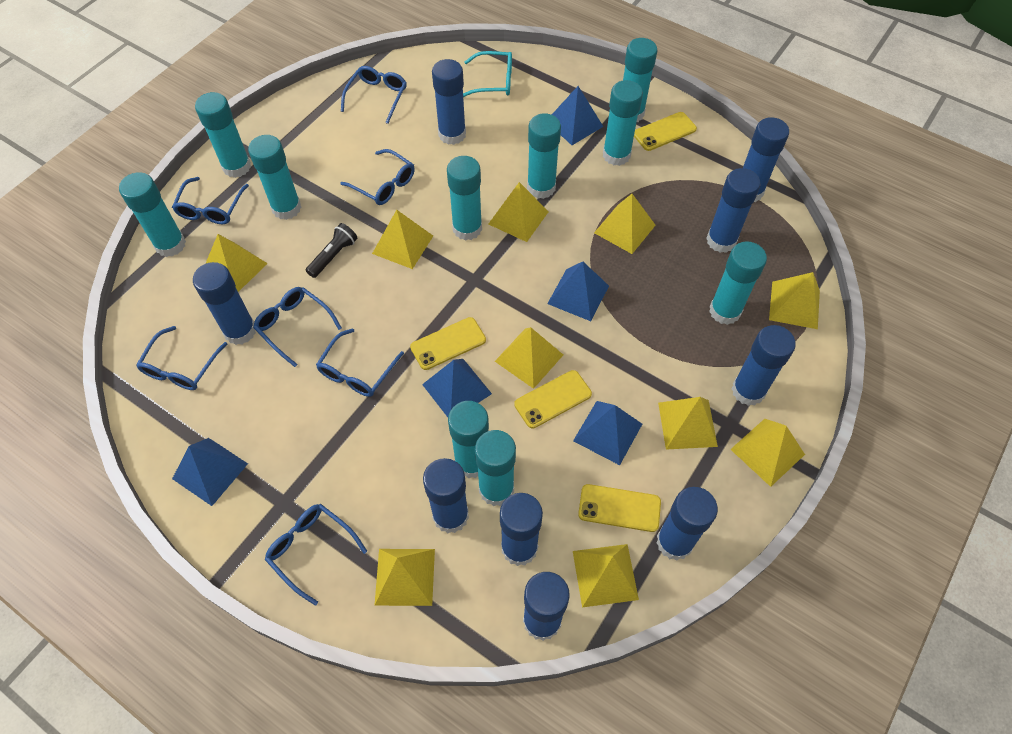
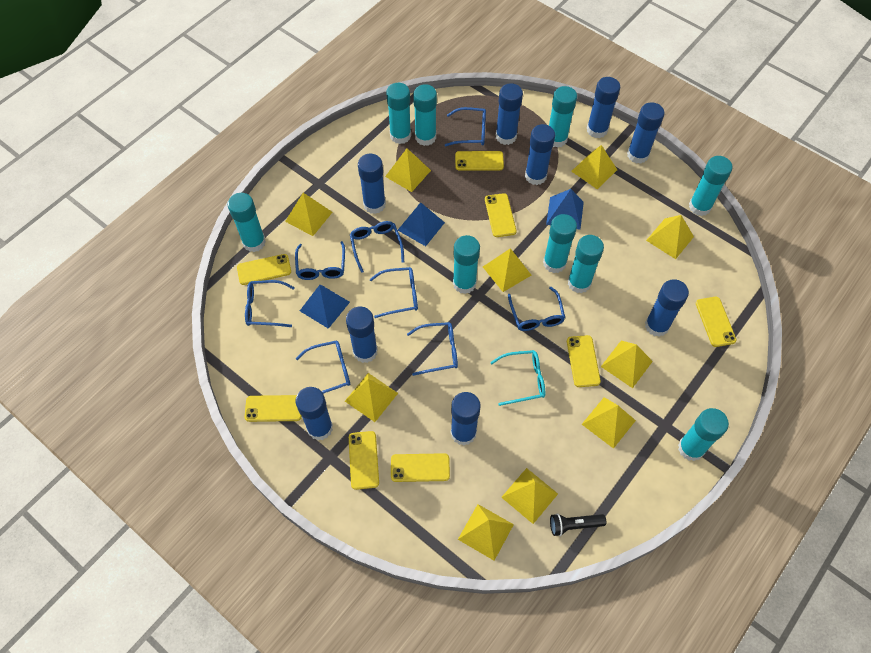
blue glasses: 7 -> 8
blue pyramid: 5 -> 3
turquoise glue stick: 10 -> 9
yellow phone: 4 -> 8

